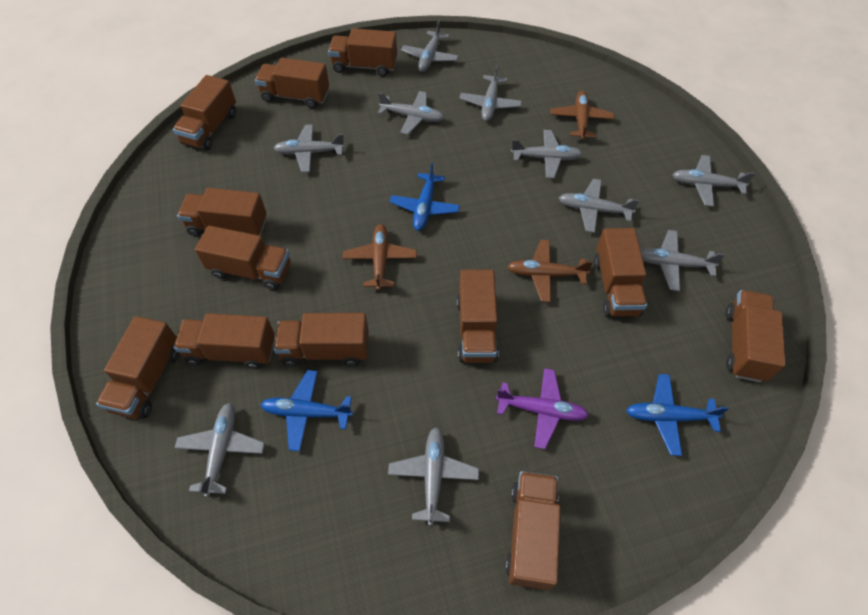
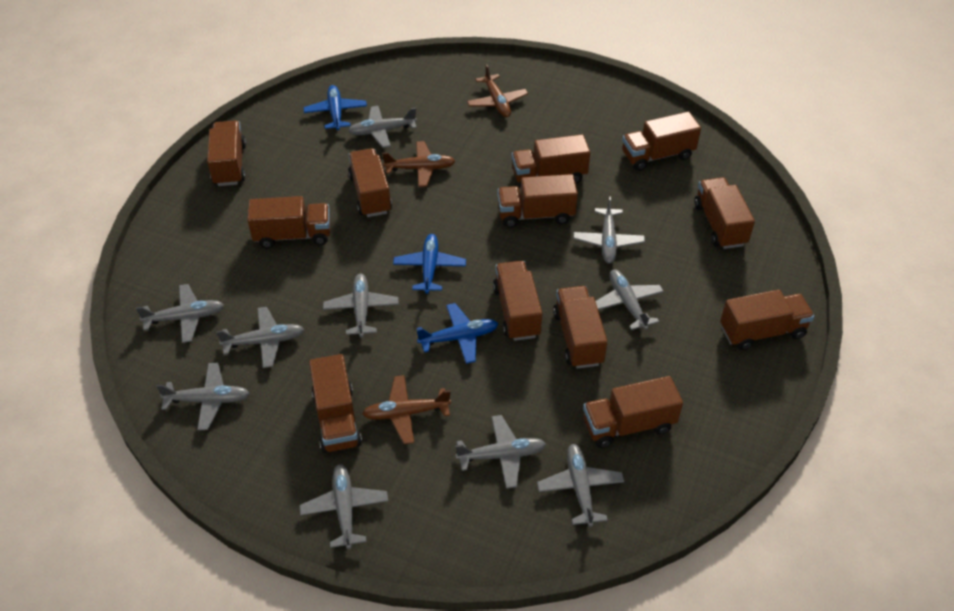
purple plane: 1 -> 0

